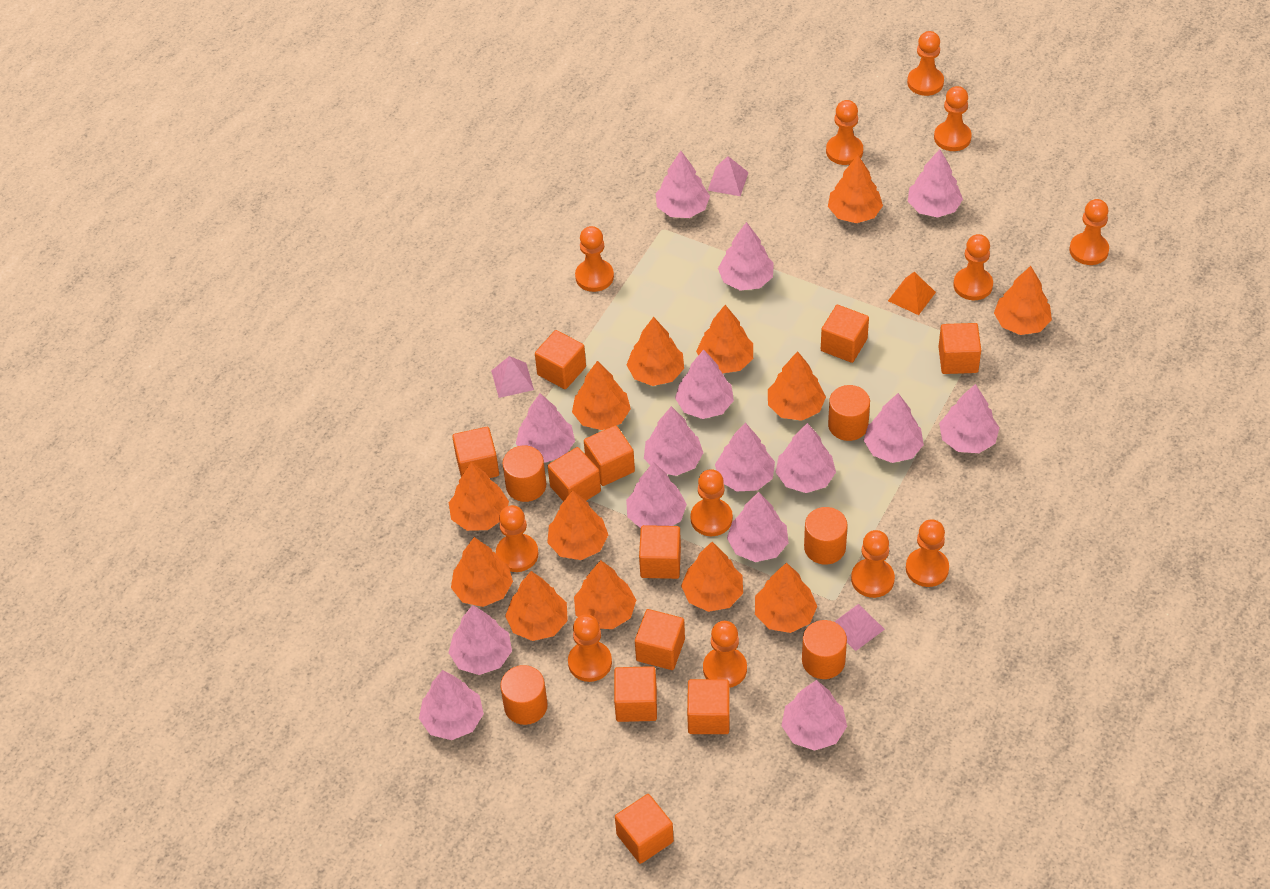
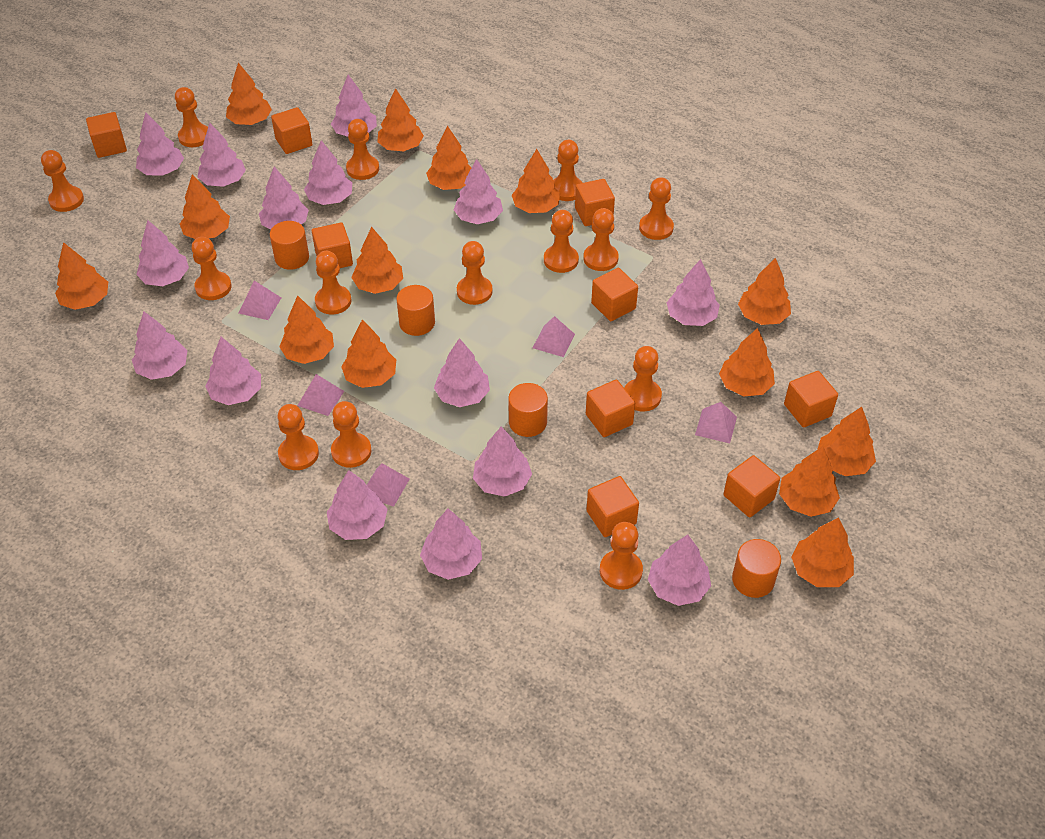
orange cube: 11 -> 9
orange cylinder: 5 -> 4
orange pawn: 12 -> 14
orange pyramid: 1 -> 0
orange tree: 13 -> 14
pink pyramid: 3 -> 5

